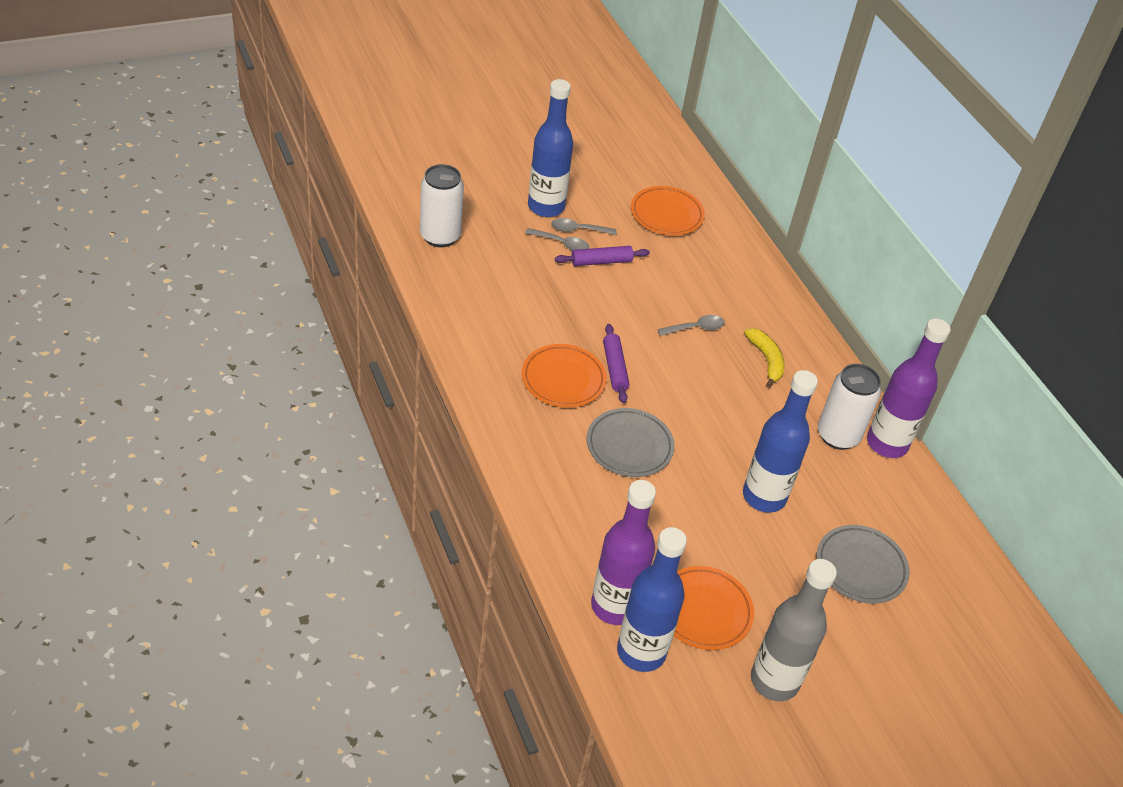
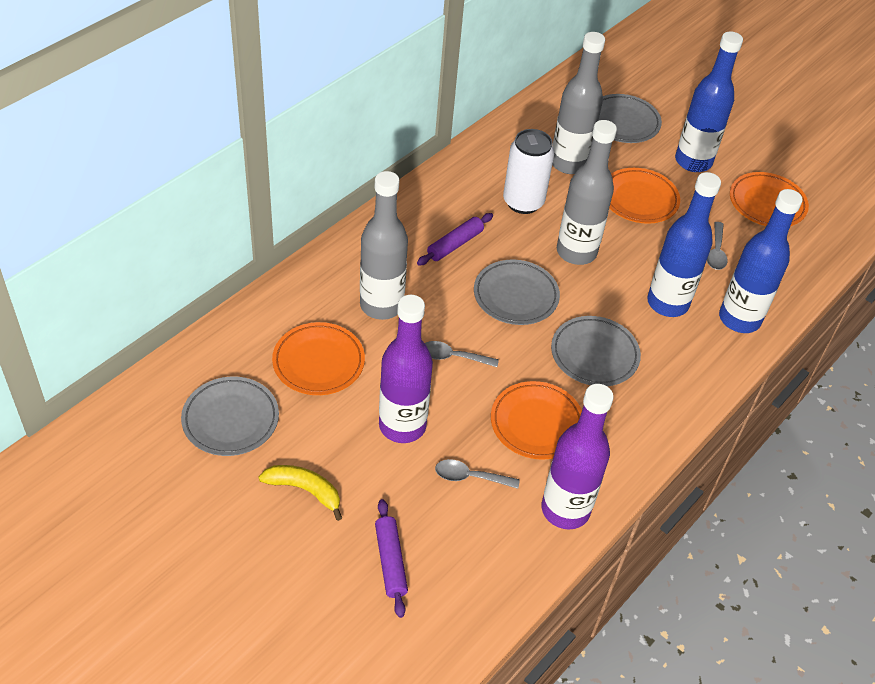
grey bottle: 1 -> 3
grey plate: 2 -> 4
orange plate: 3 -> 4
white can: 2 -> 1

